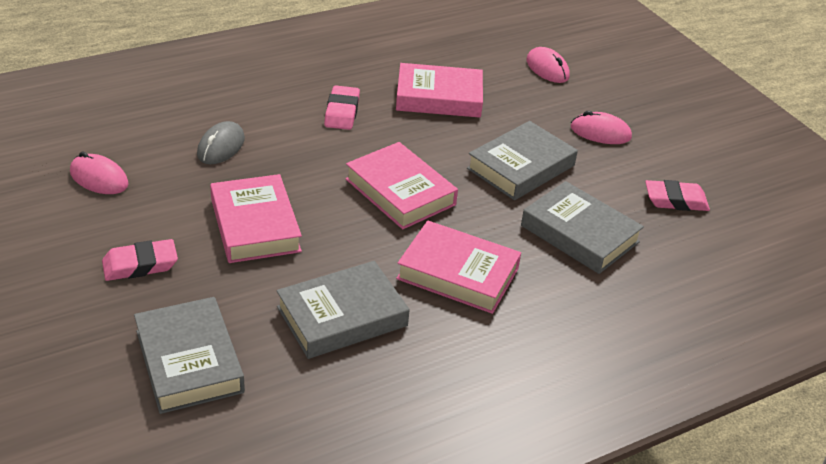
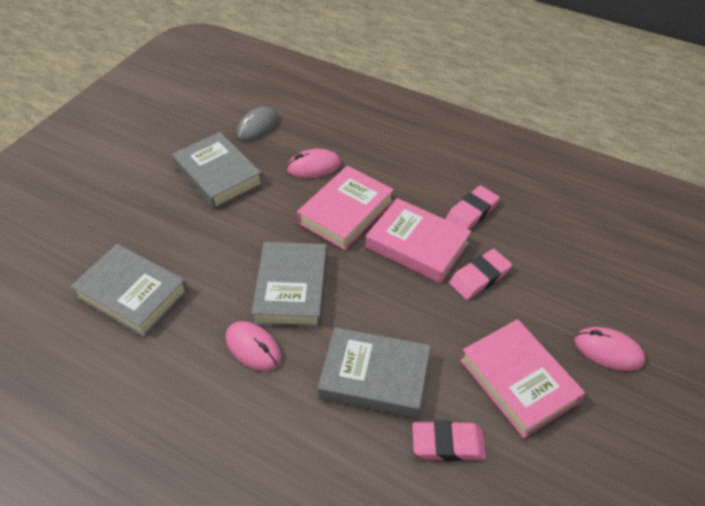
pink book: 4 -> 3

